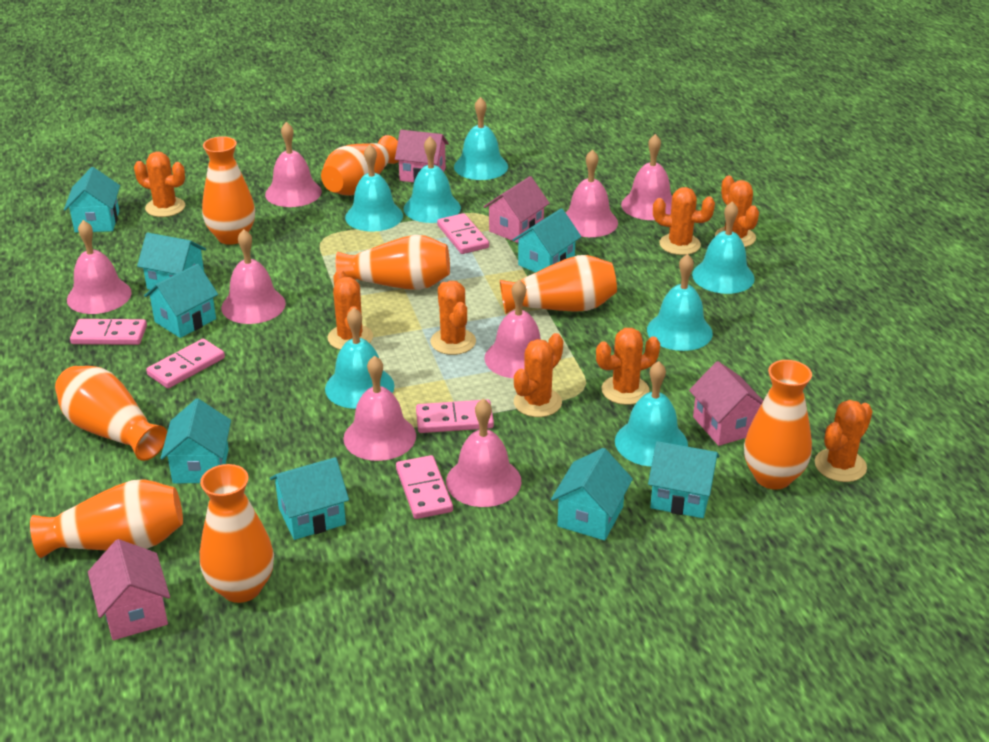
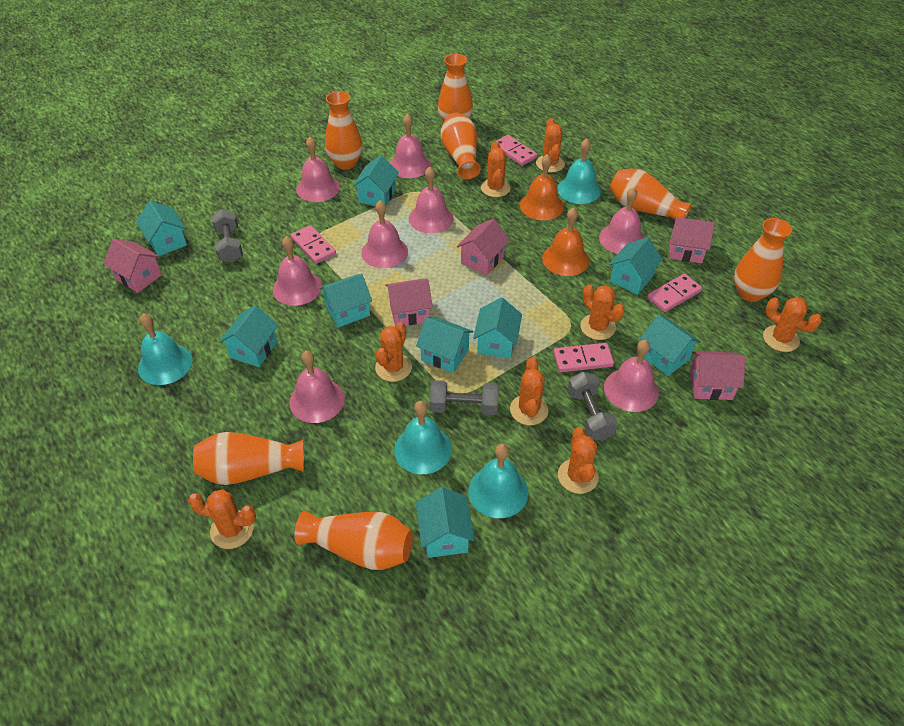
grey dumbbell: 0 -> 3
orange bell: 0 -> 2
orange vase: 8 -> 7
pink domino: 5 -> 4
pink house: 4 -> 5
turquoise bell: 7 -> 4
turquoise house: 8 -> 9

